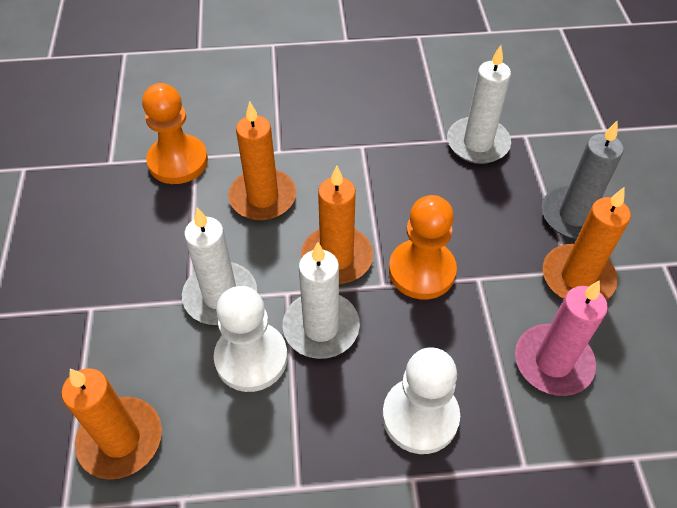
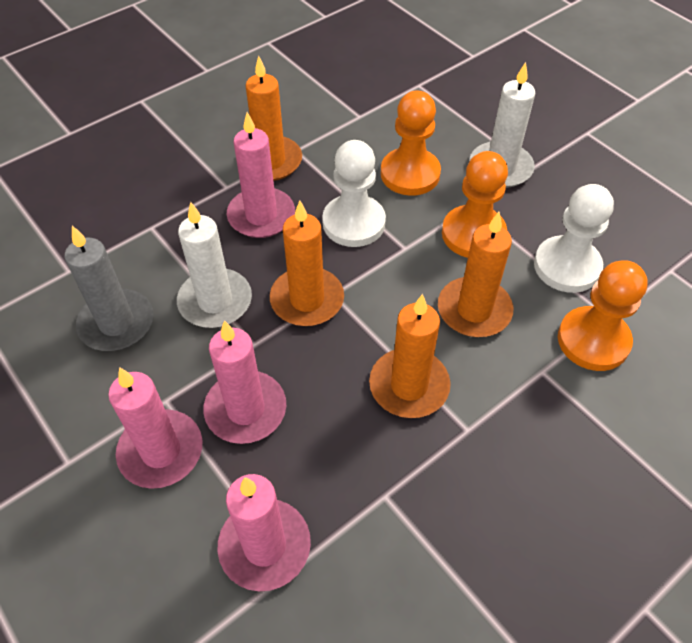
orange pawn: 2 -> 3
pink candle: 1 -> 4
white candle: 3 -> 2

